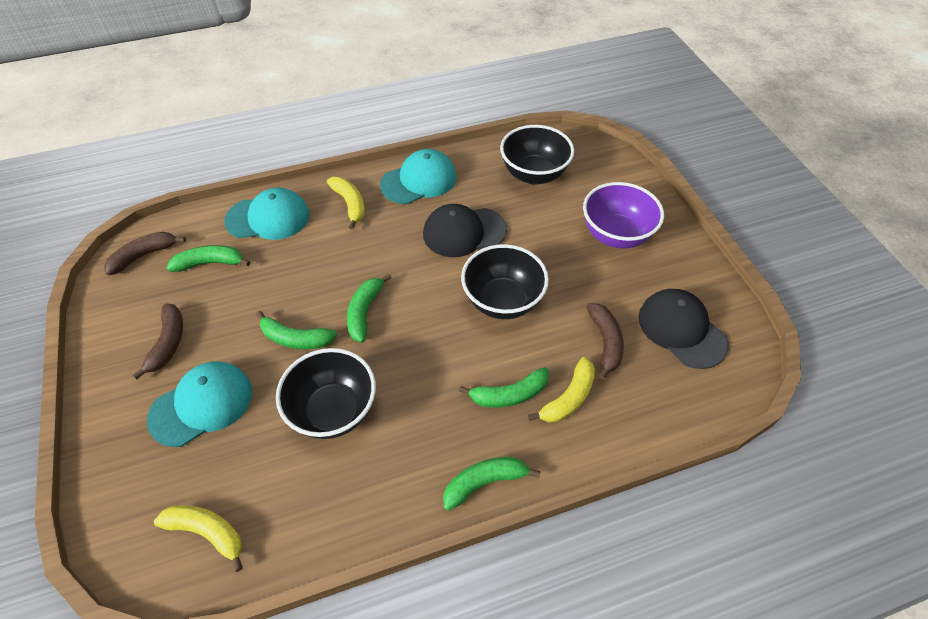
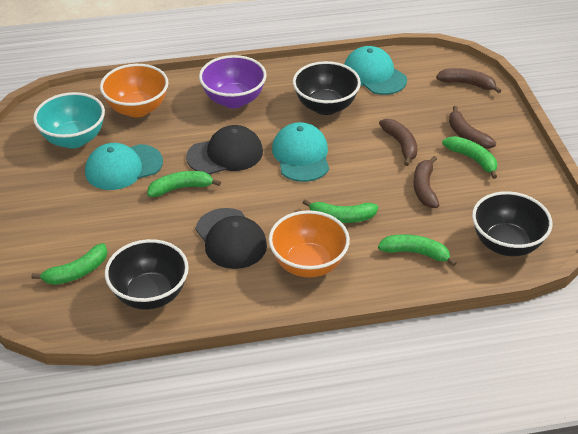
brown banana: 3 -> 4
orange bowl: 0 -> 2
turquoise bowl: 0 -> 1
yellow banana: 3 -> 0

